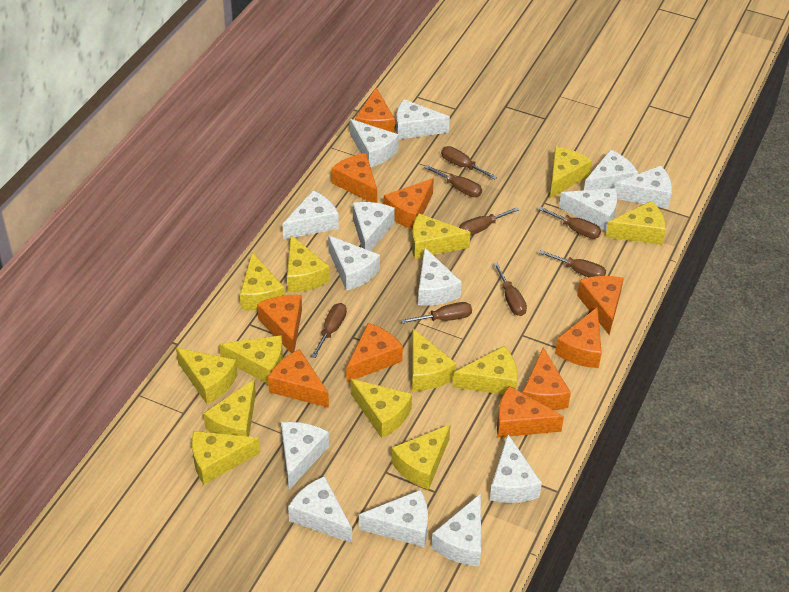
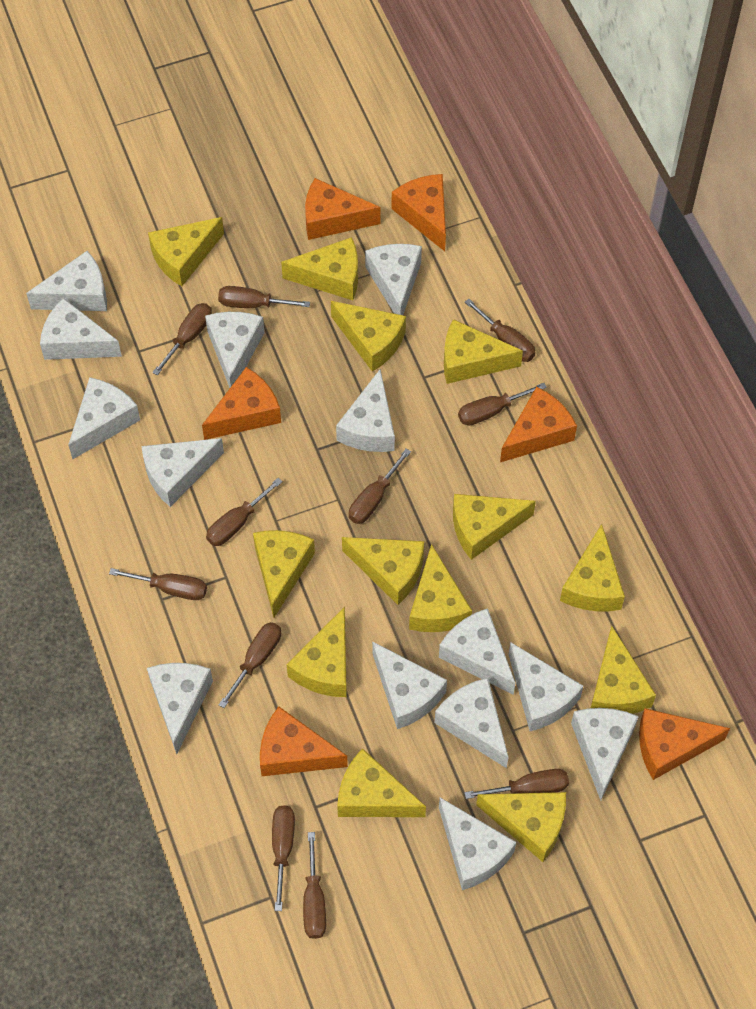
brown screwdriver: 8 -> 11
orange cheese: 10 -> 6

